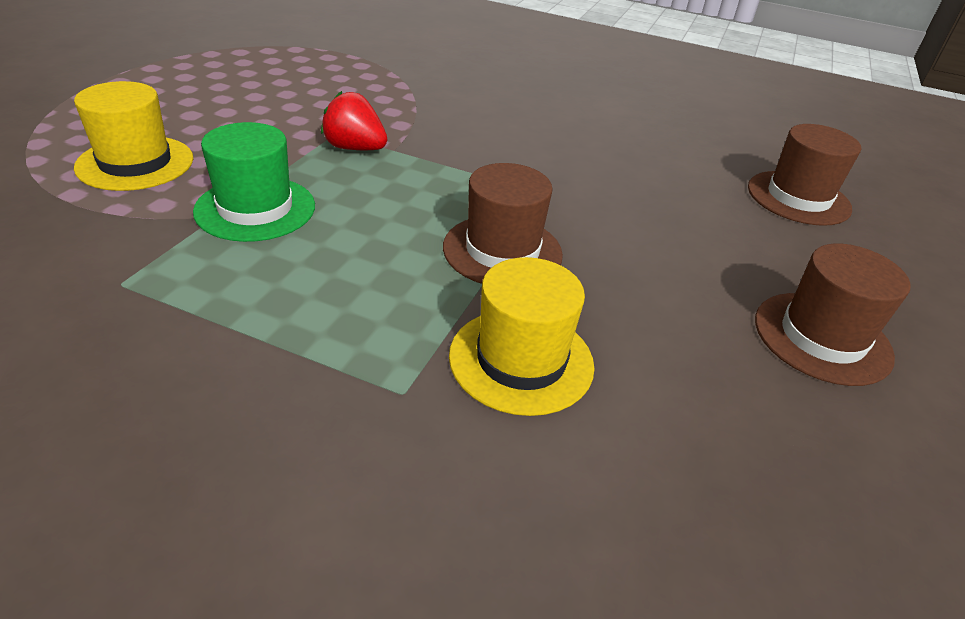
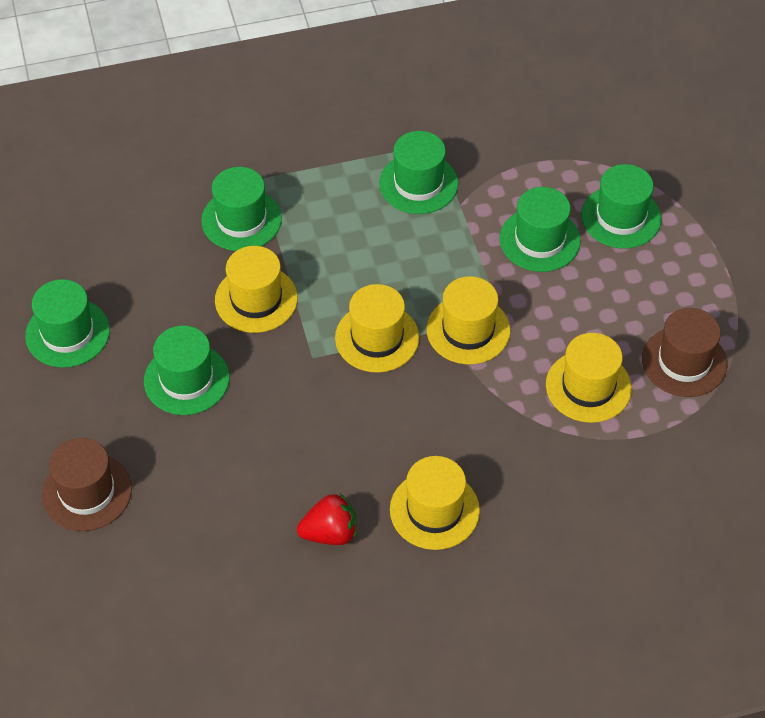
brown hat: 3 -> 2
green hat: 1 -> 6
yellow hat: 2 -> 5

